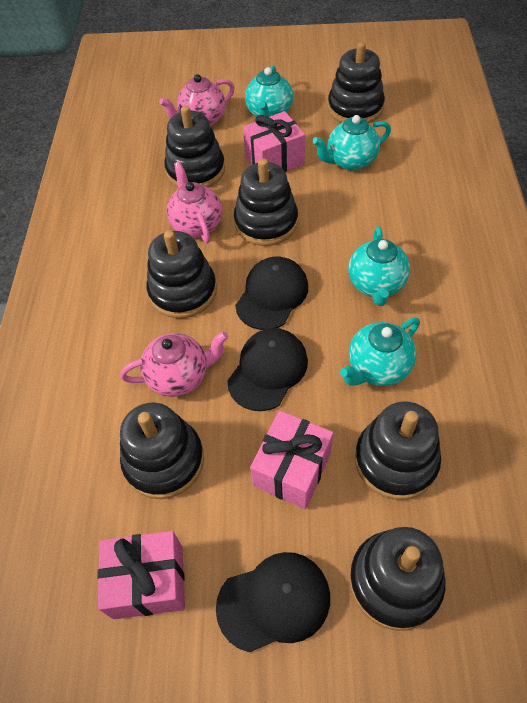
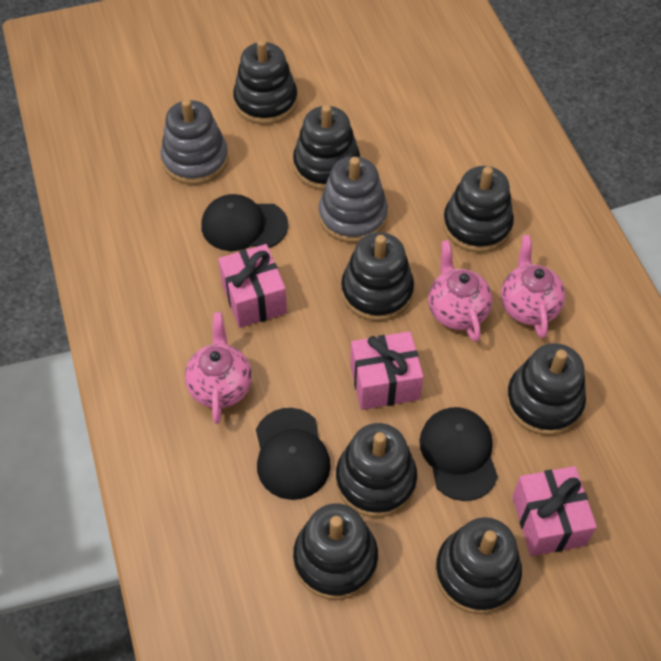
black stacking toy: 7 -> 8
grey stacking toy: 0 -> 2
turquoise teapot: 4 -> 0

